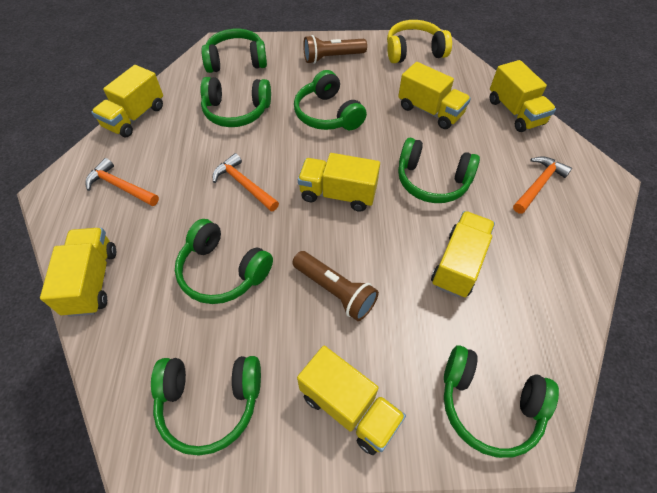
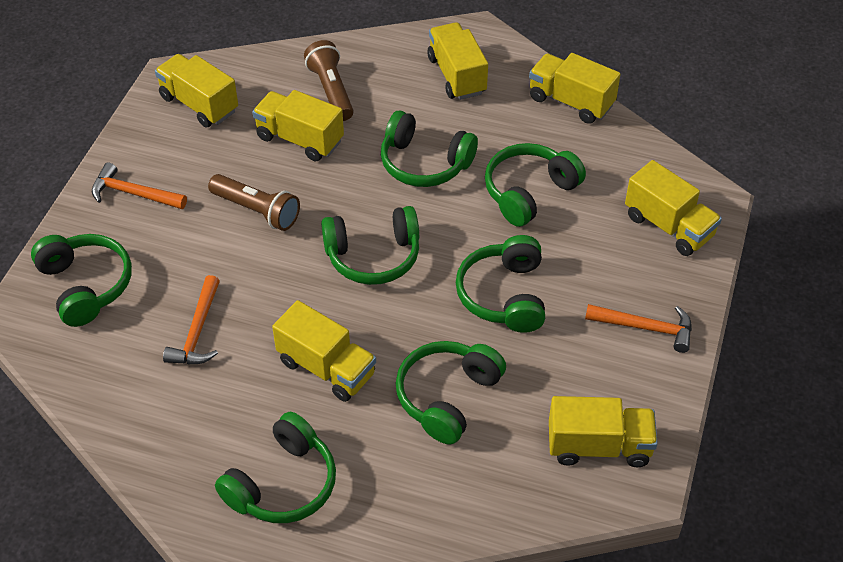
yellow headphones: 1 -> 0

